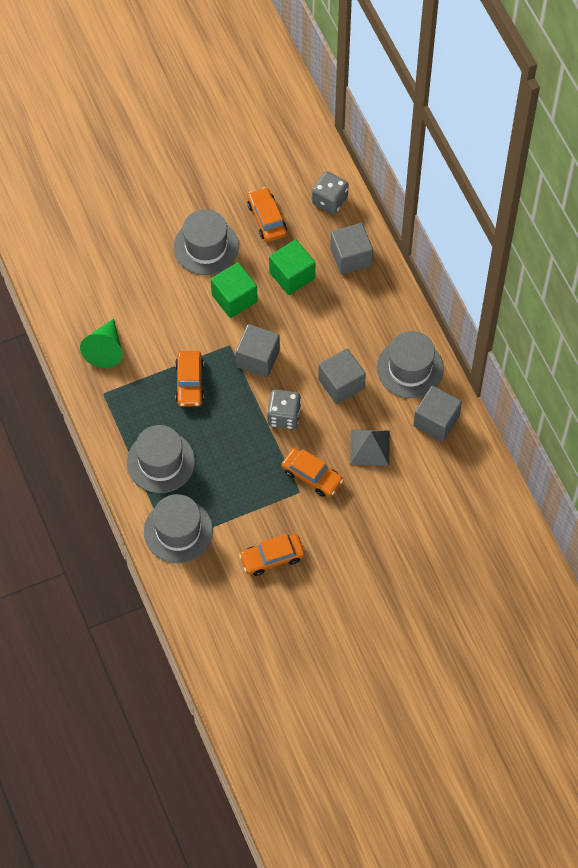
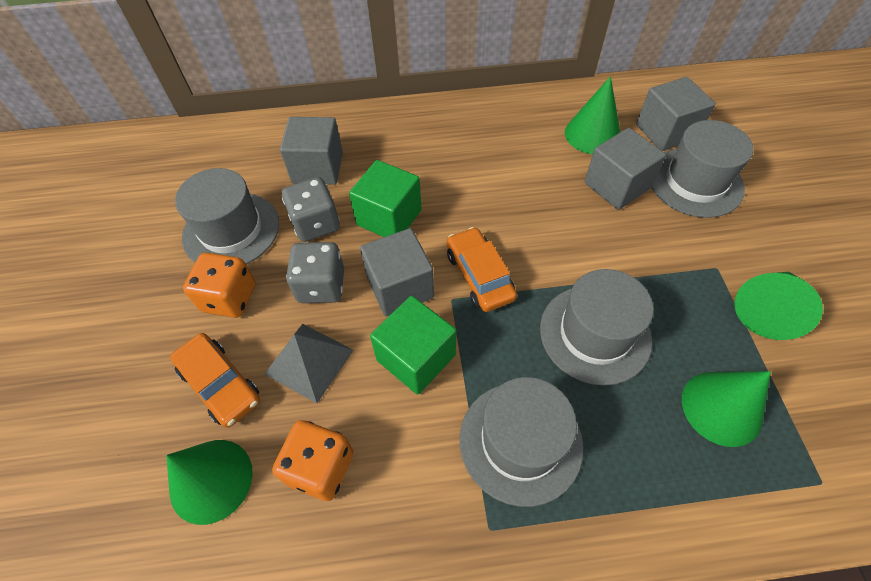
green cone: 1 -> 4
orange car: 4 -> 2
orange dice: 0 -> 2

